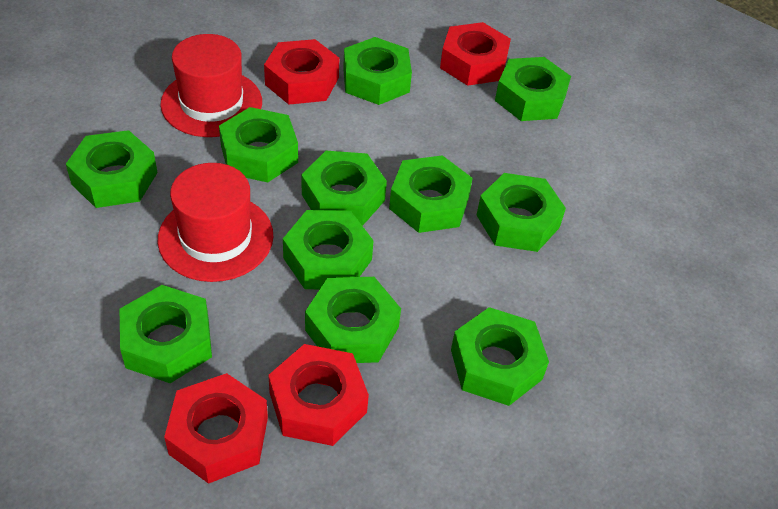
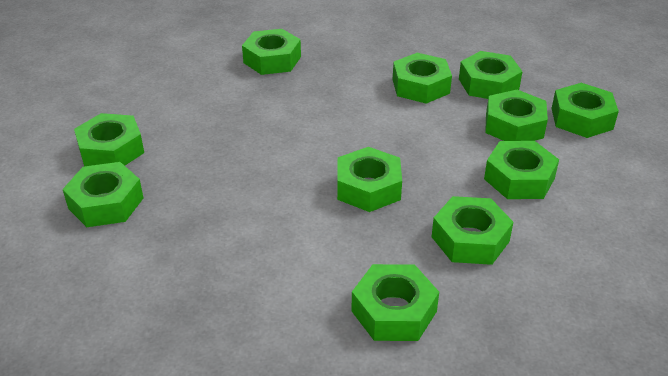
red hat: 2 -> 0
red nut: 4 -> 0

